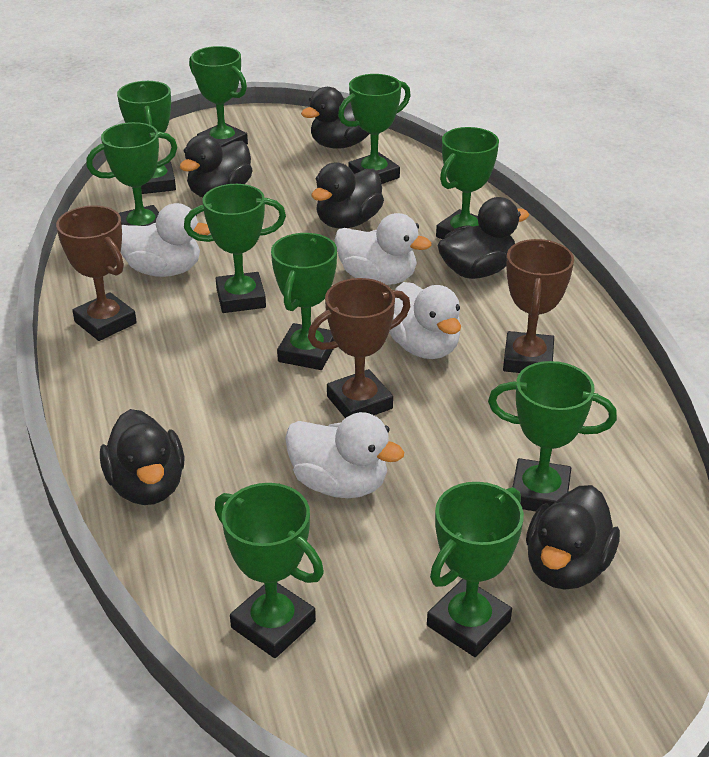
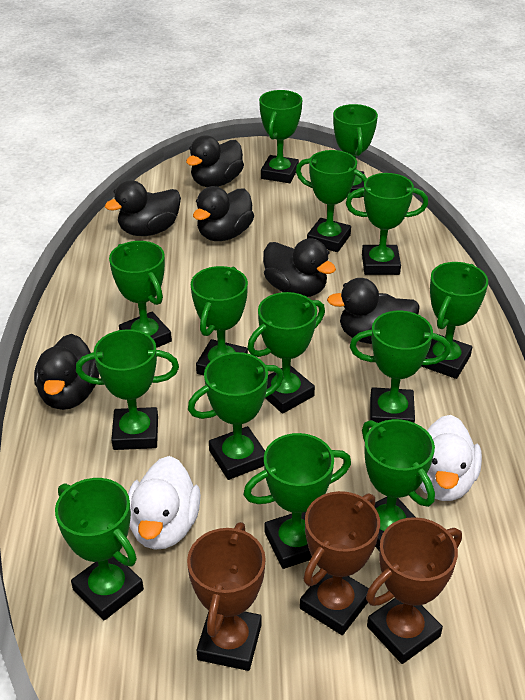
green trophy: 10 -> 14
white duck: 4 -> 2

